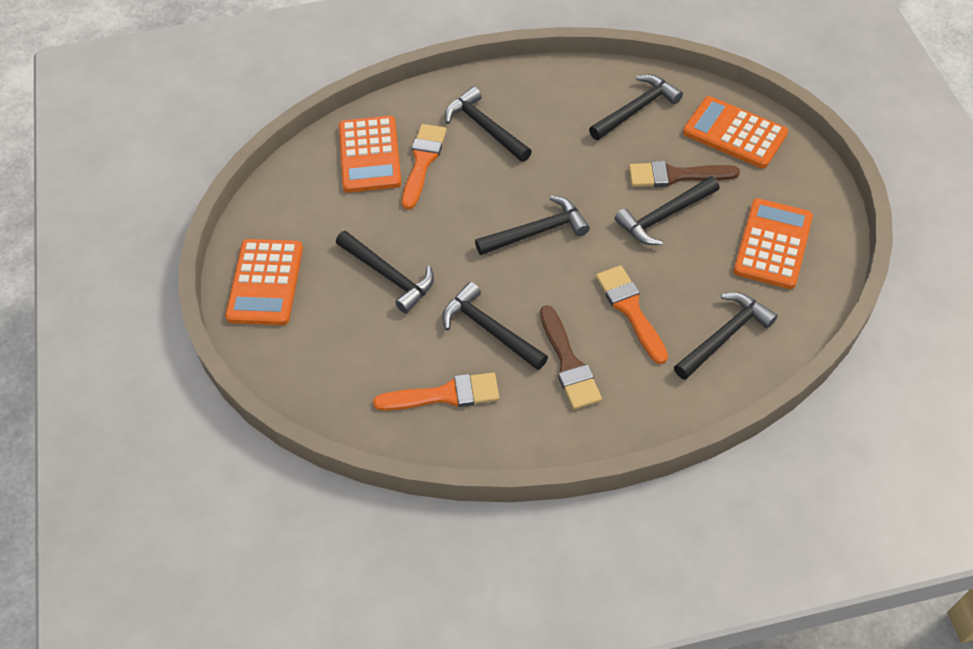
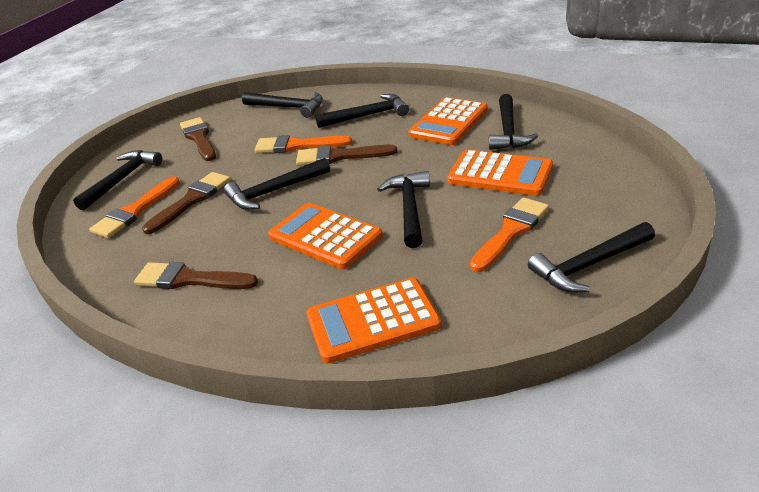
brown brush: 2 -> 4

